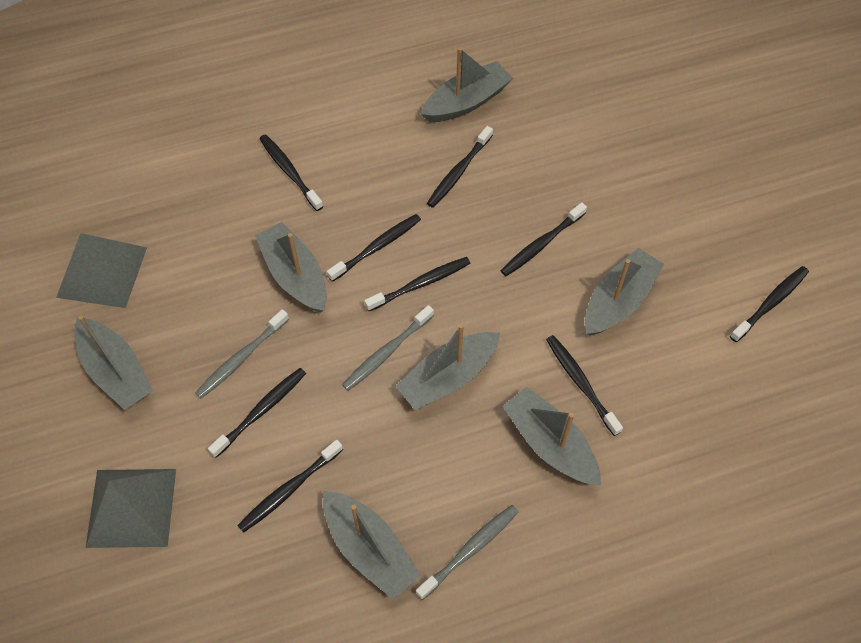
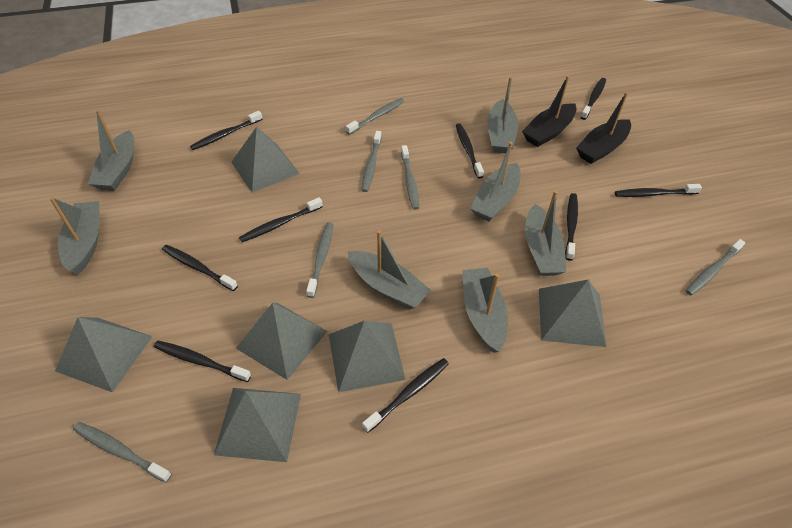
black boat: 0 -> 2
grey pyramid: 2 -> 6
grey toothbrush: 3 -> 6

